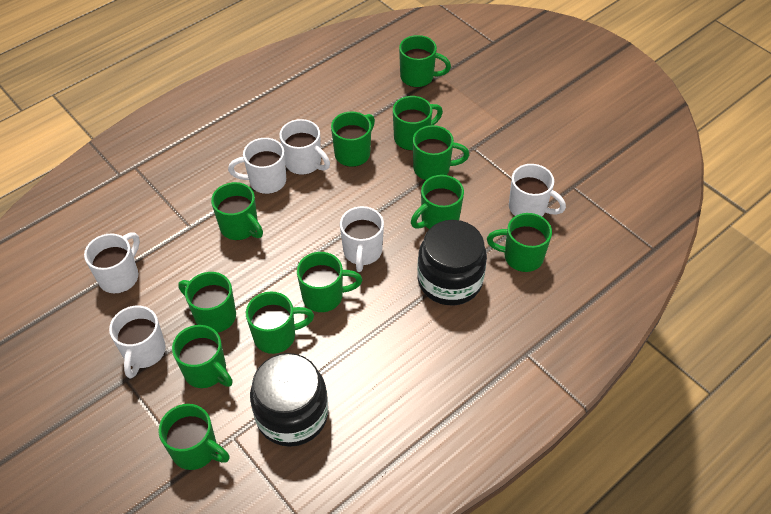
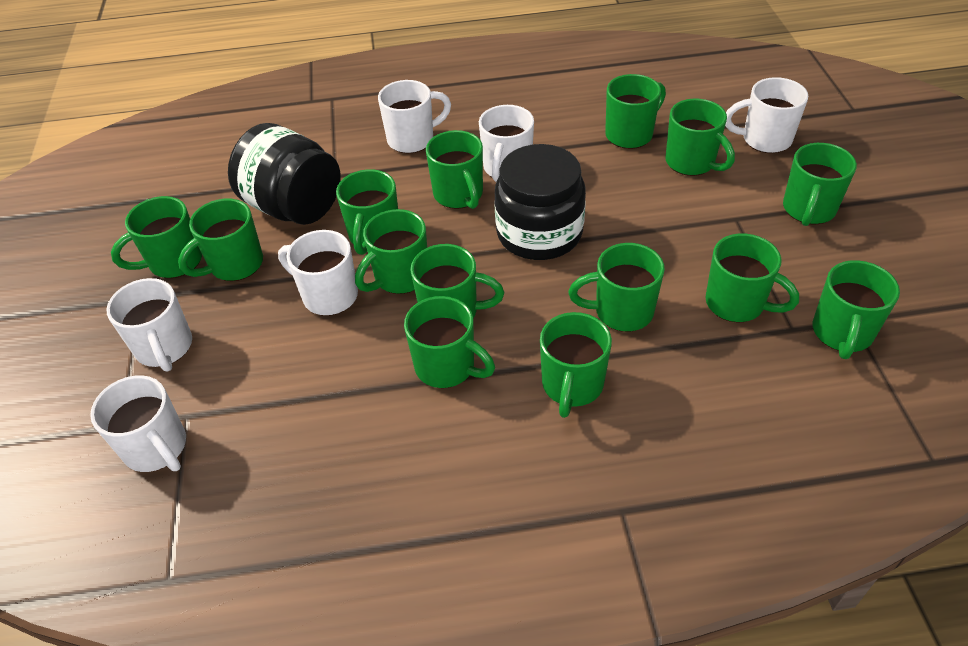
green mug: 12 -> 14

